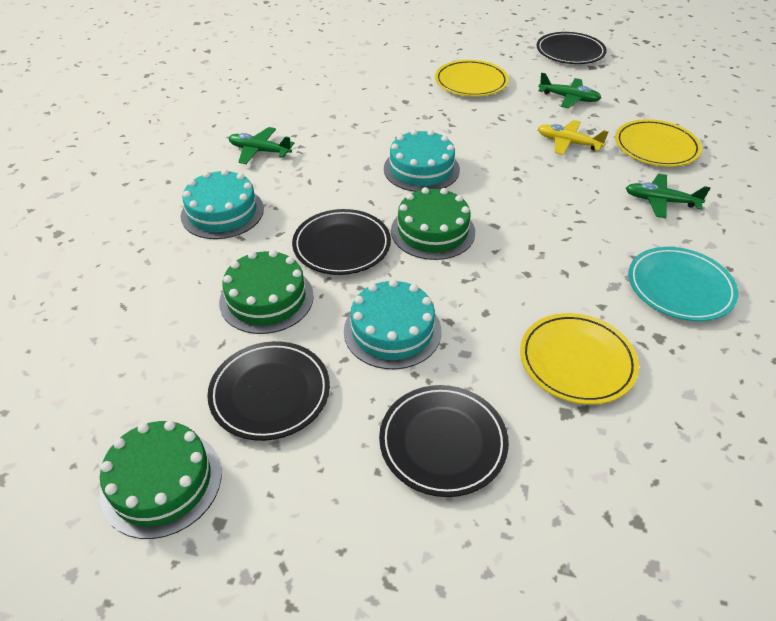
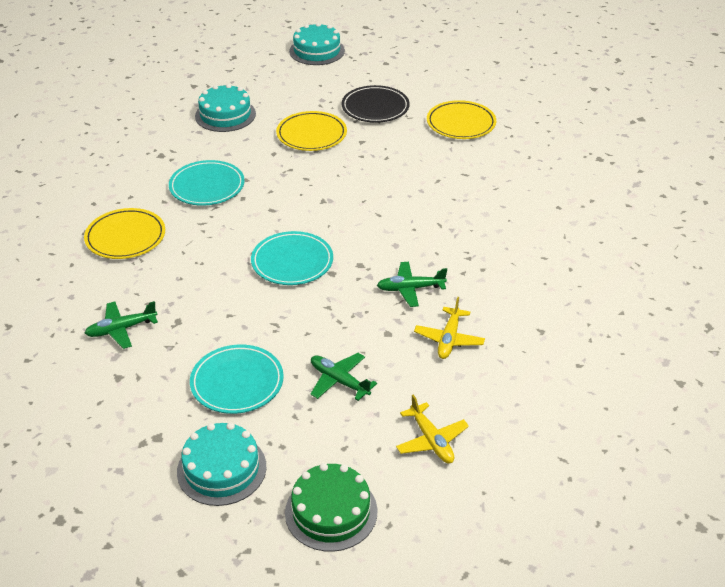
black plate: 4 -> 1
green cake: 3 -> 1
turquoise plate: 1 -> 3
yellow plane: 1 -> 2

